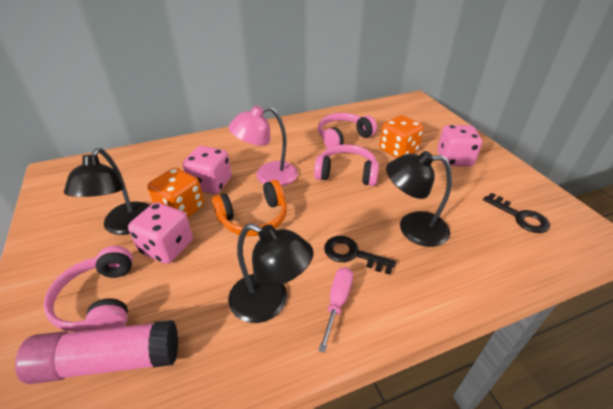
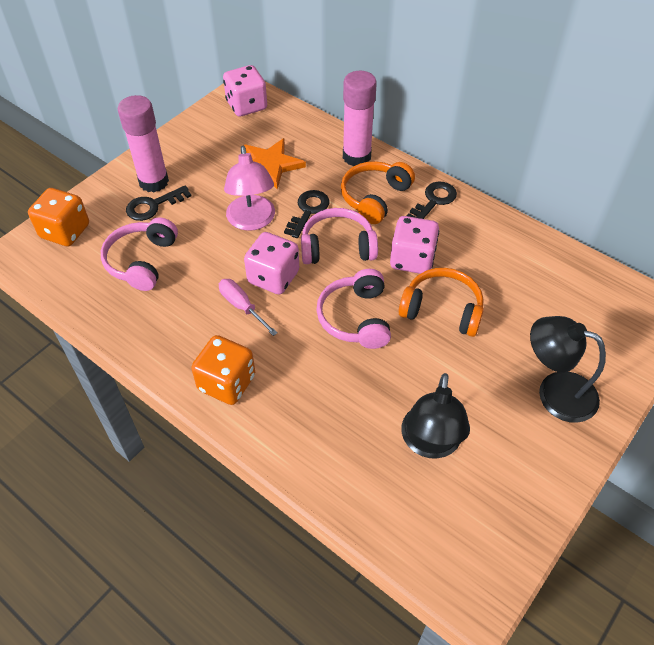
black key: 2 -> 3
black lamp: 3 -> 2
orange headphones: 1 -> 2
orange star: 0 -> 1
pink glue stick: 1 -> 2

